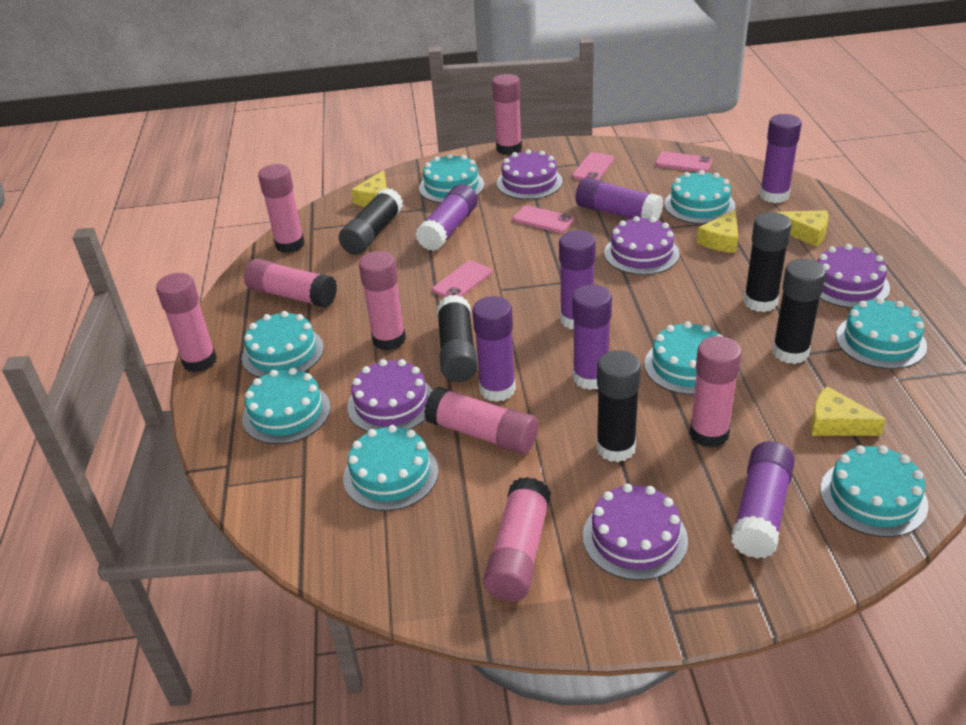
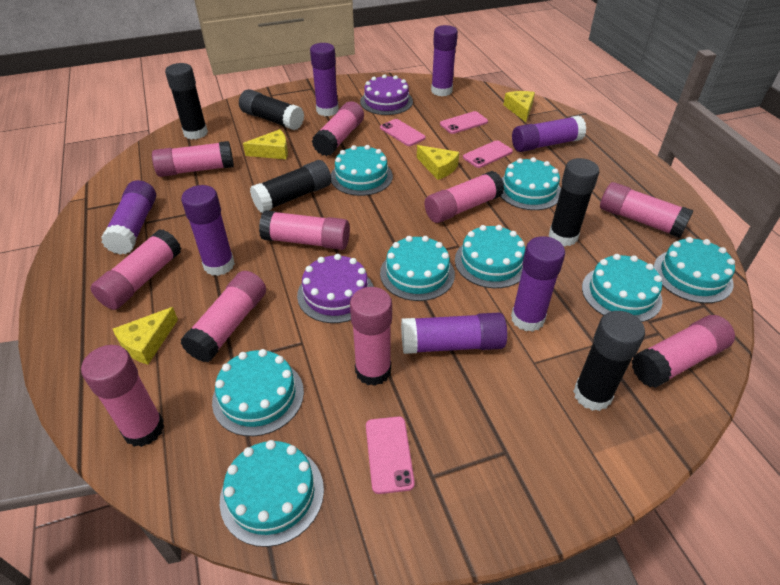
pink glue stick: 8 -> 10
purple cake: 5 -> 2

